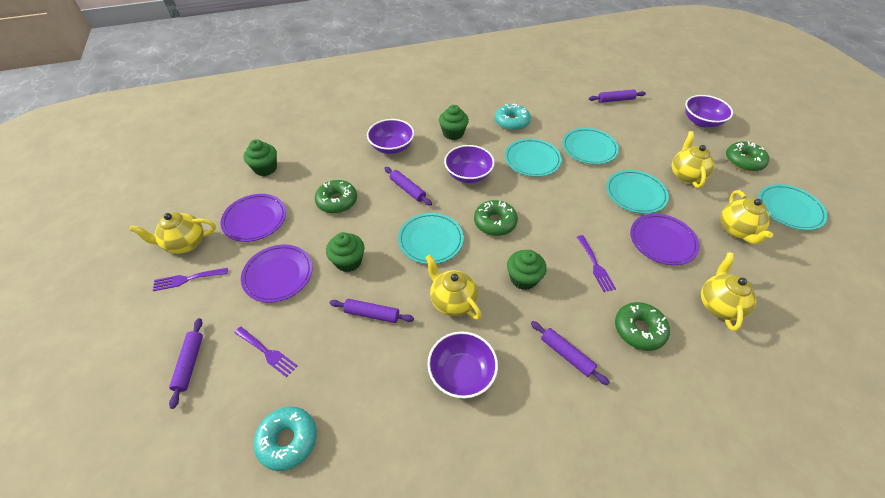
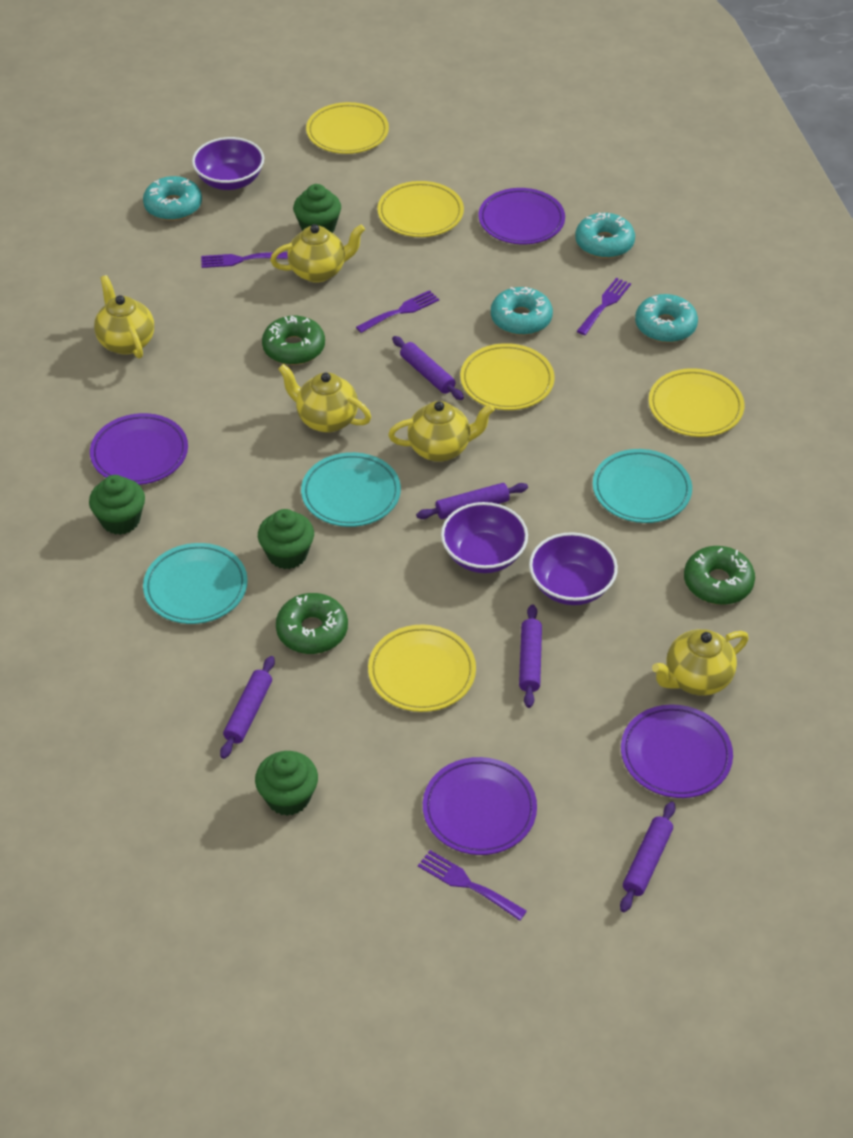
green donut: 4 -> 3
purple bowl: 4 -> 3
purple fork: 3 -> 4
purple plate: 3 -> 4
turquoise donut: 2 -> 4
turquoise plate: 5 -> 3
yellow plate: 0 -> 5

